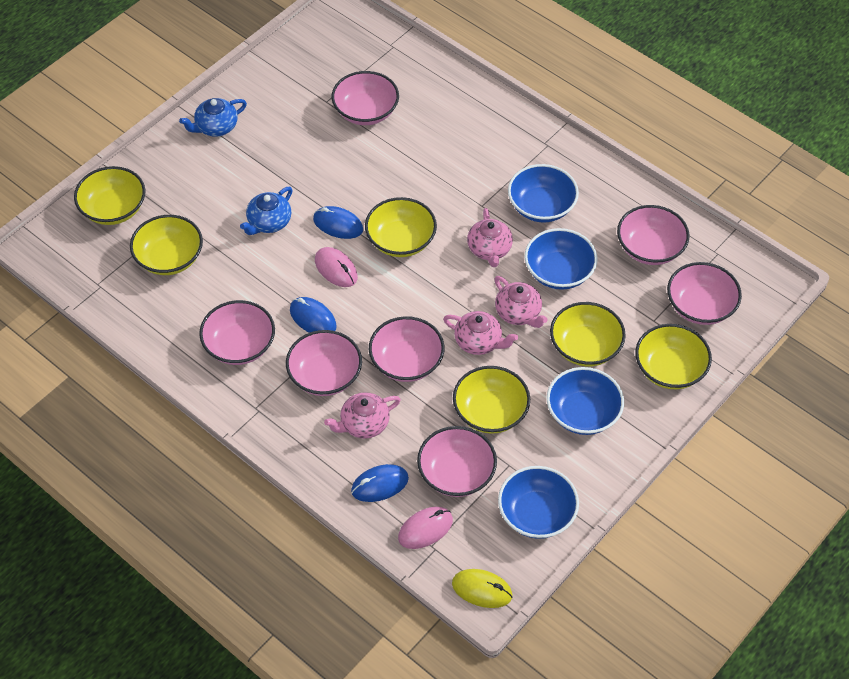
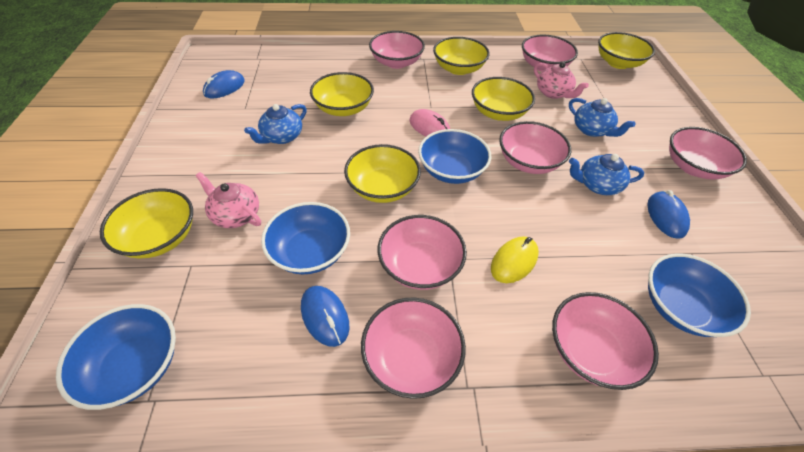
blue teapot: 2 -> 3
pink mouse: 2 -> 1
pink teapot: 4 -> 2

